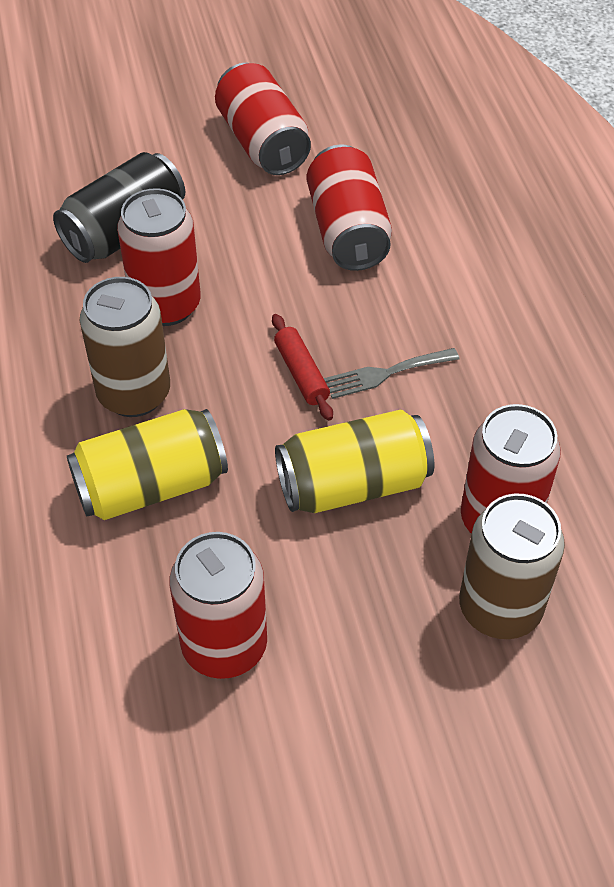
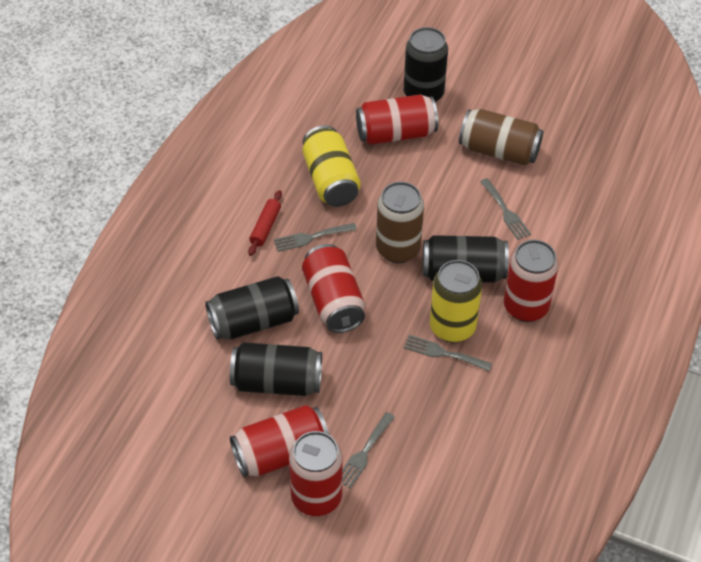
black can: 1 -> 4
grey fork: 1 -> 4

